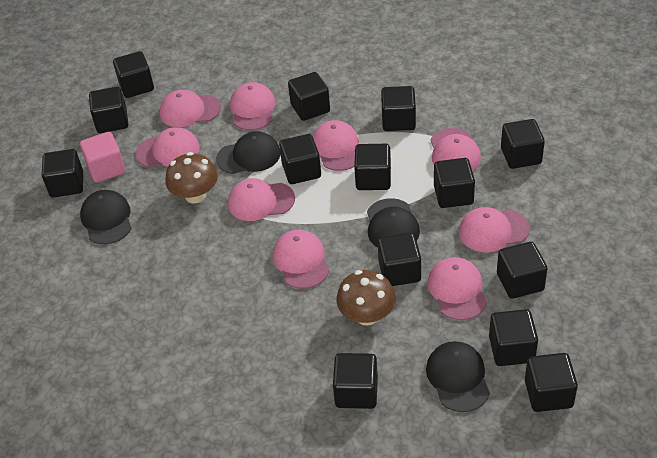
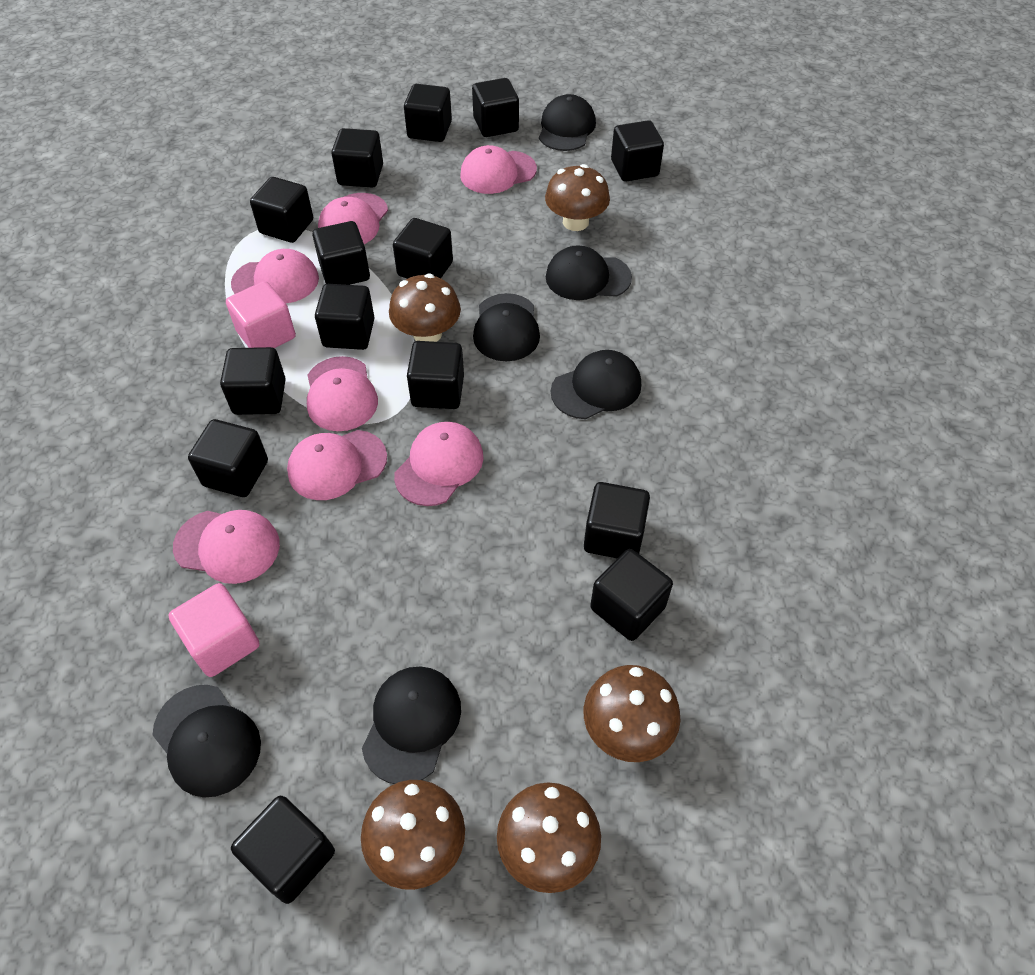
black cap: 4 -> 6
brown mushroom: 2 -> 5
pink cap: 9 -> 7
pink cube: 1 -> 2

